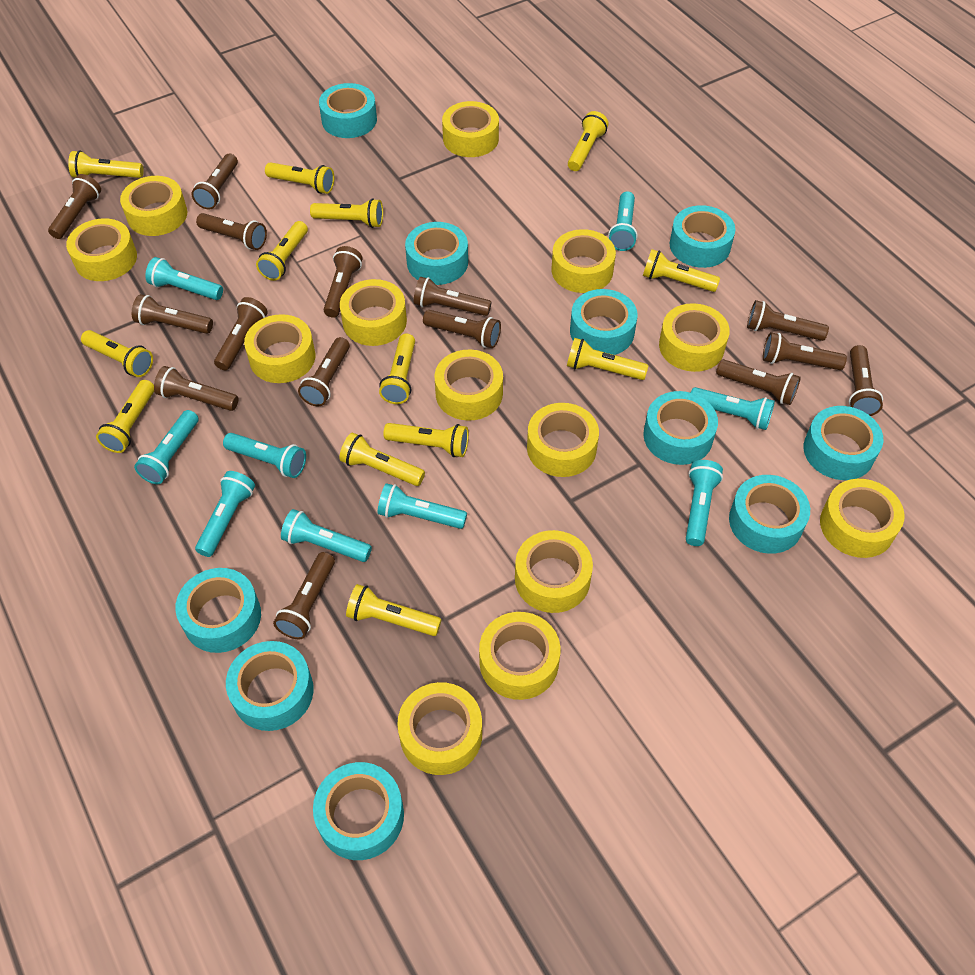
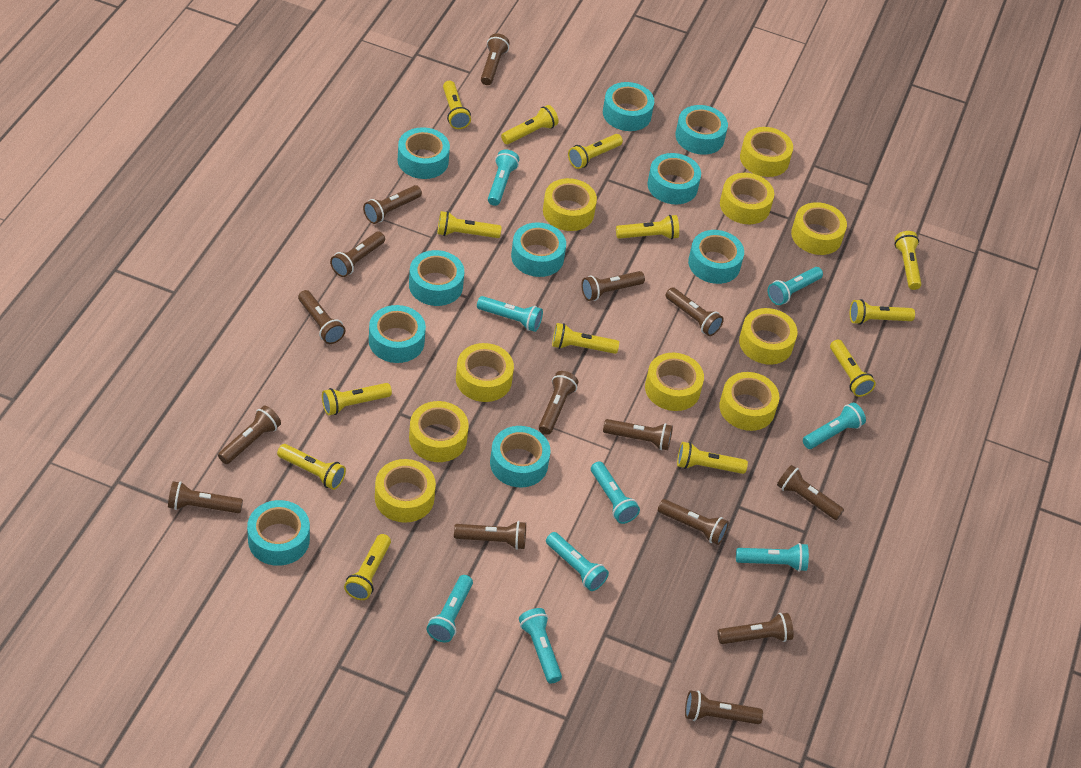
yellow tape: 13 -> 10

